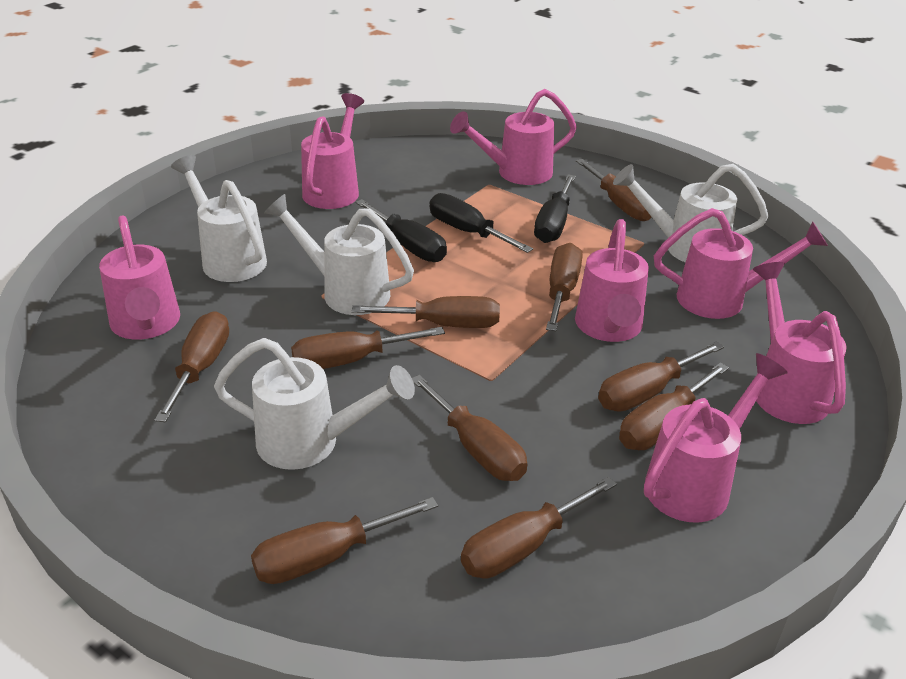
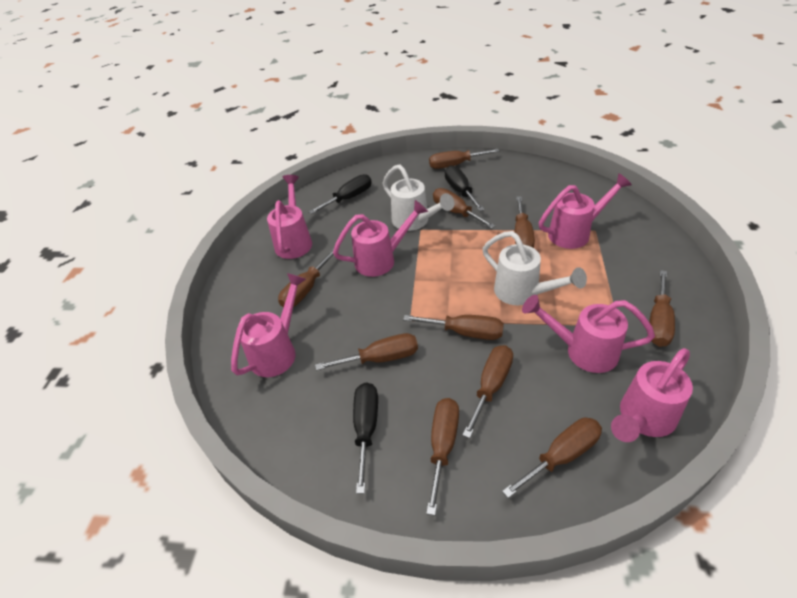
pink watering can: 7 -> 6
white watering can: 4 -> 2

